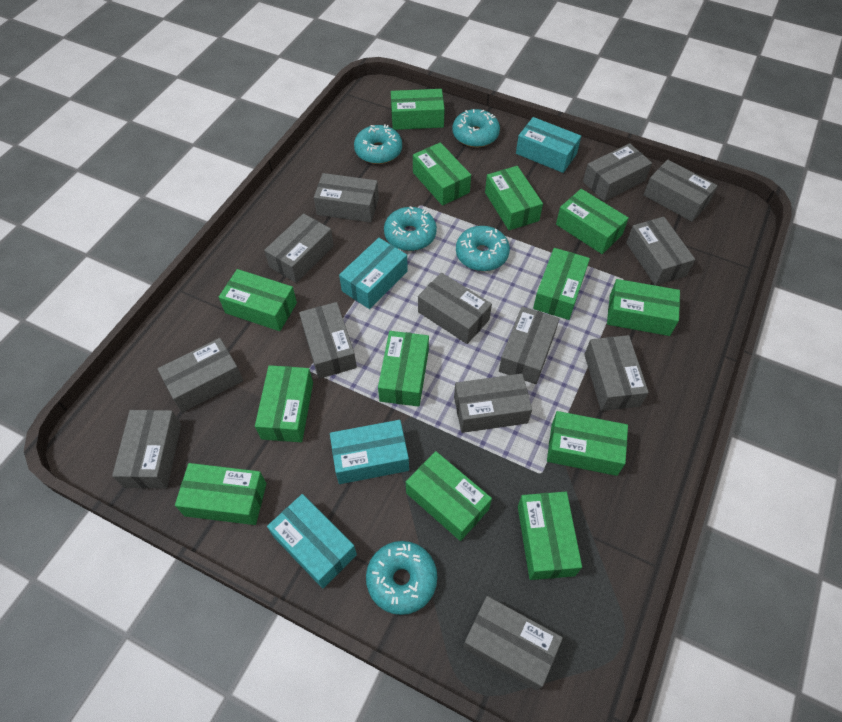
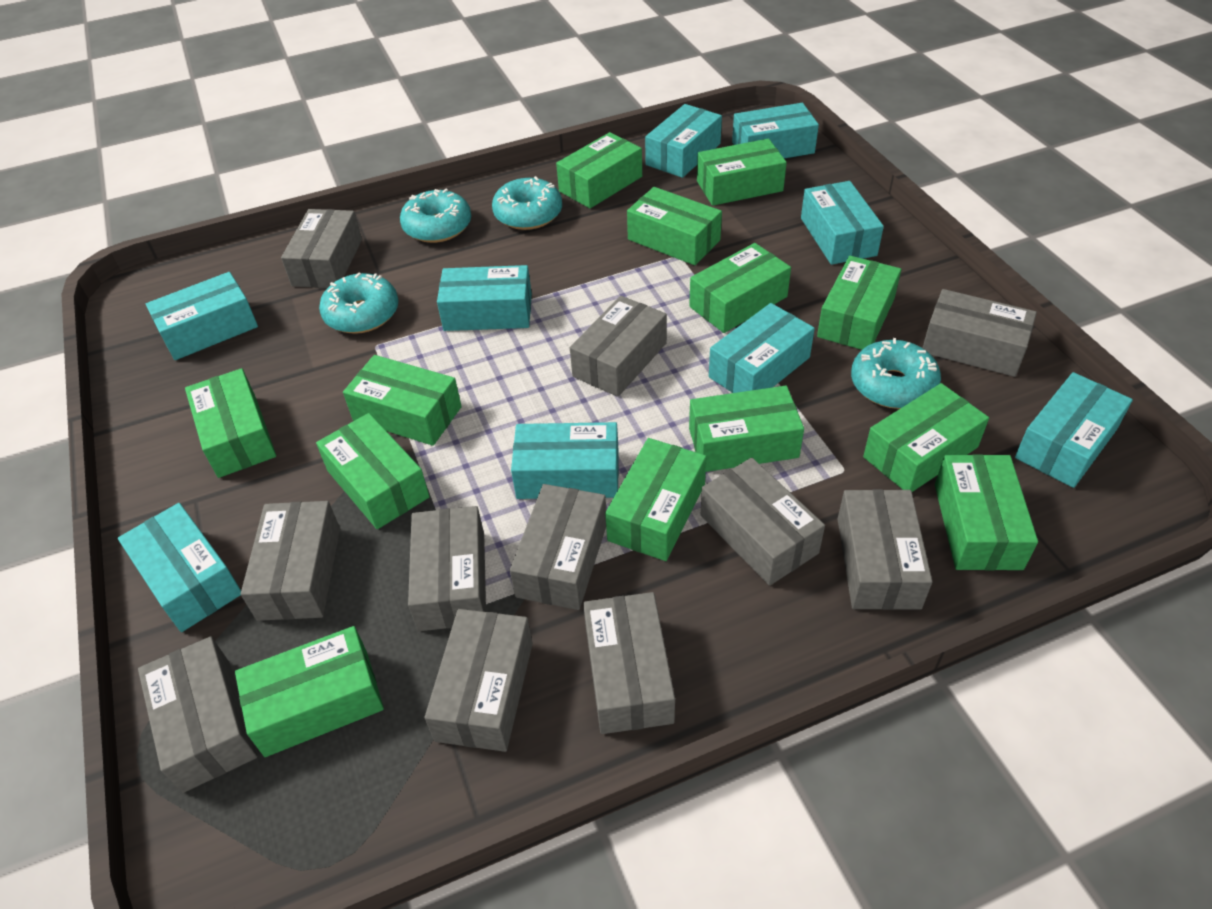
grey box: 13 -> 11
turquoise box: 4 -> 9
turquoise donut: 5 -> 4

